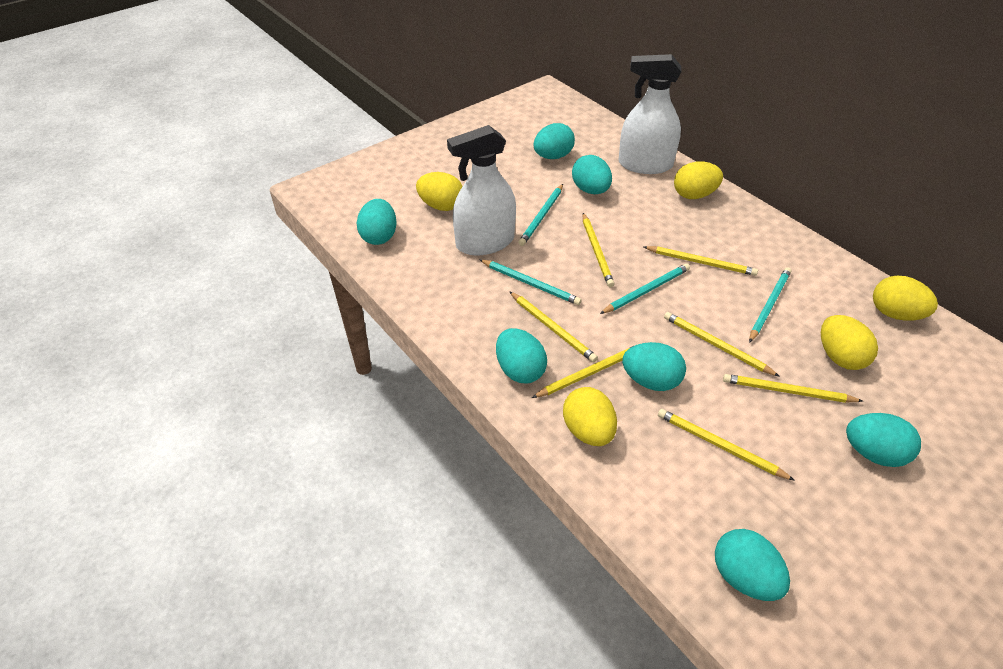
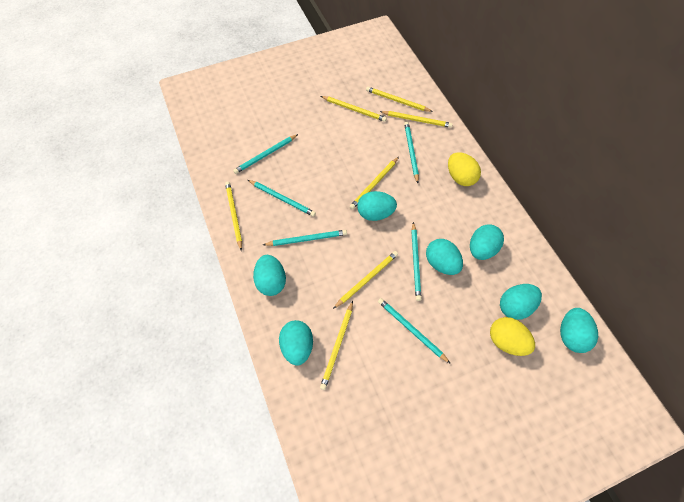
turquoise pencil: 4 -> 6
white spray bottle: 2 -> 0
yellow egg: 5 -> 2

